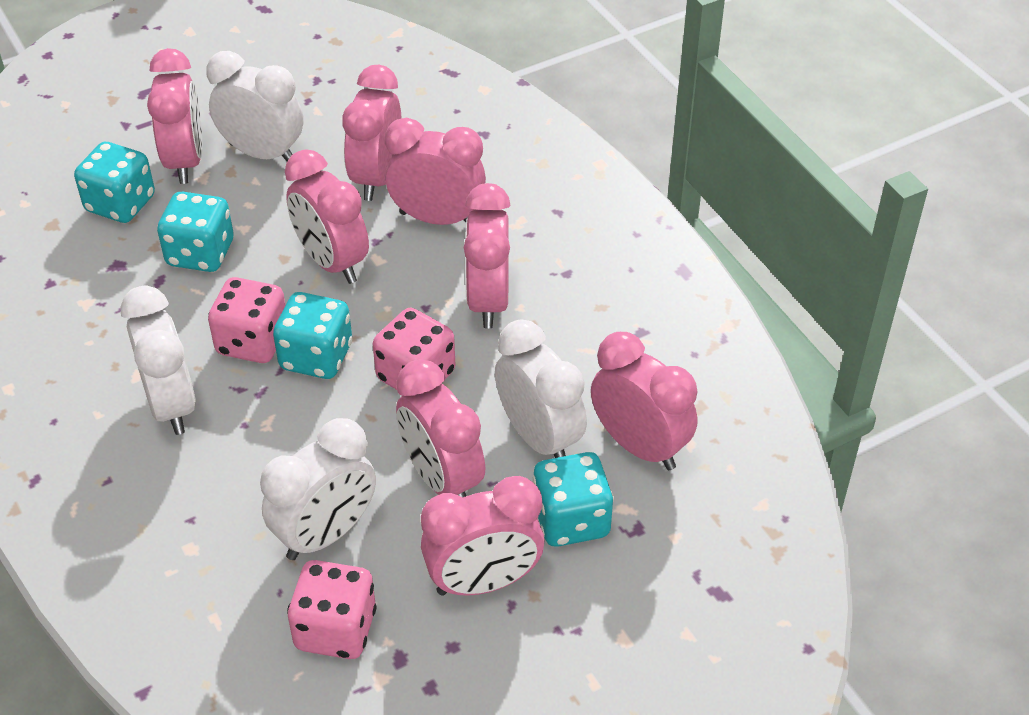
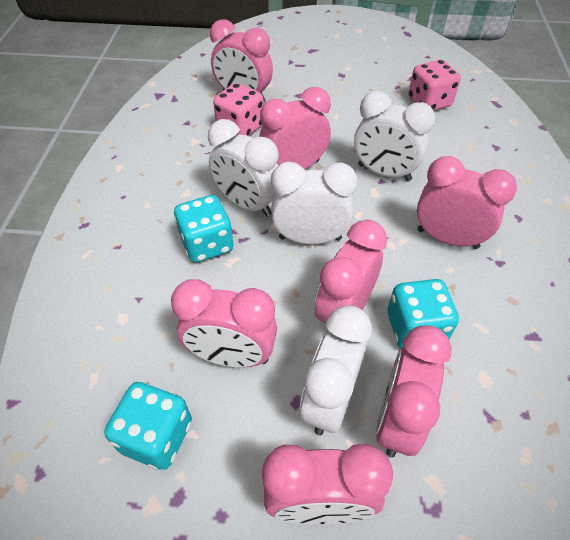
pink clock: 8 -> 7
pink dice: 3 -> 2
turquoise dice: 4 -> 3

